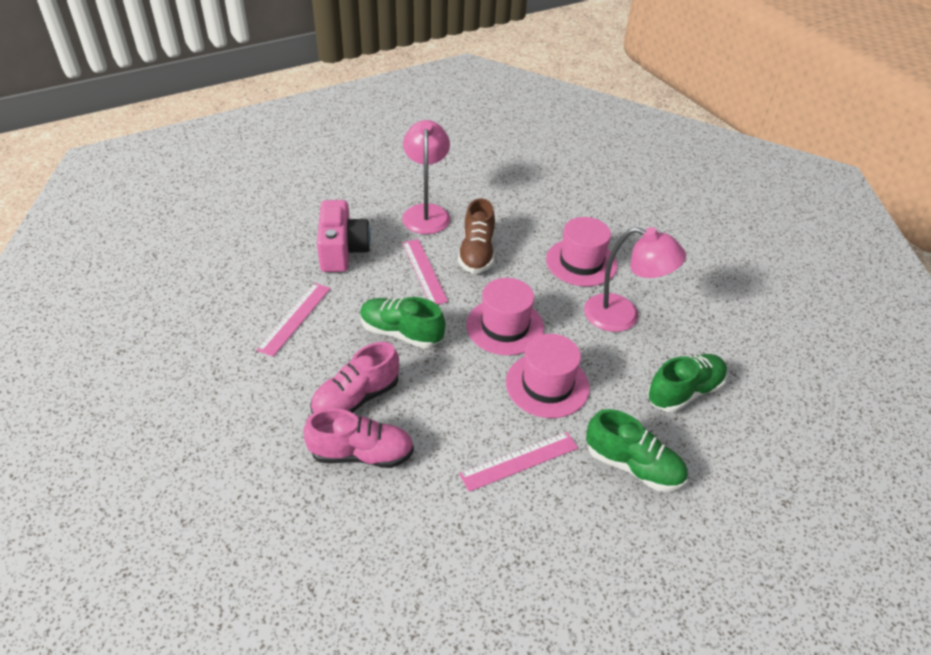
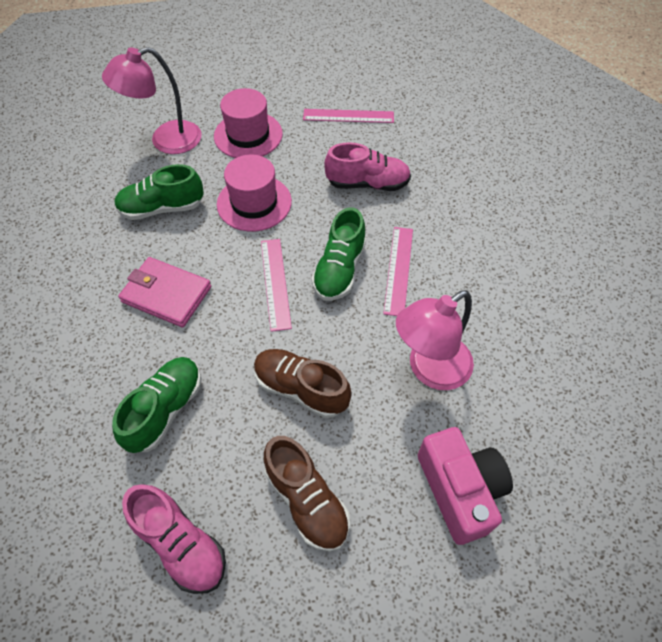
brown shoe: 1 -> 2
pink hat: 3 -> 2
pink wallet: 0 -> 1

